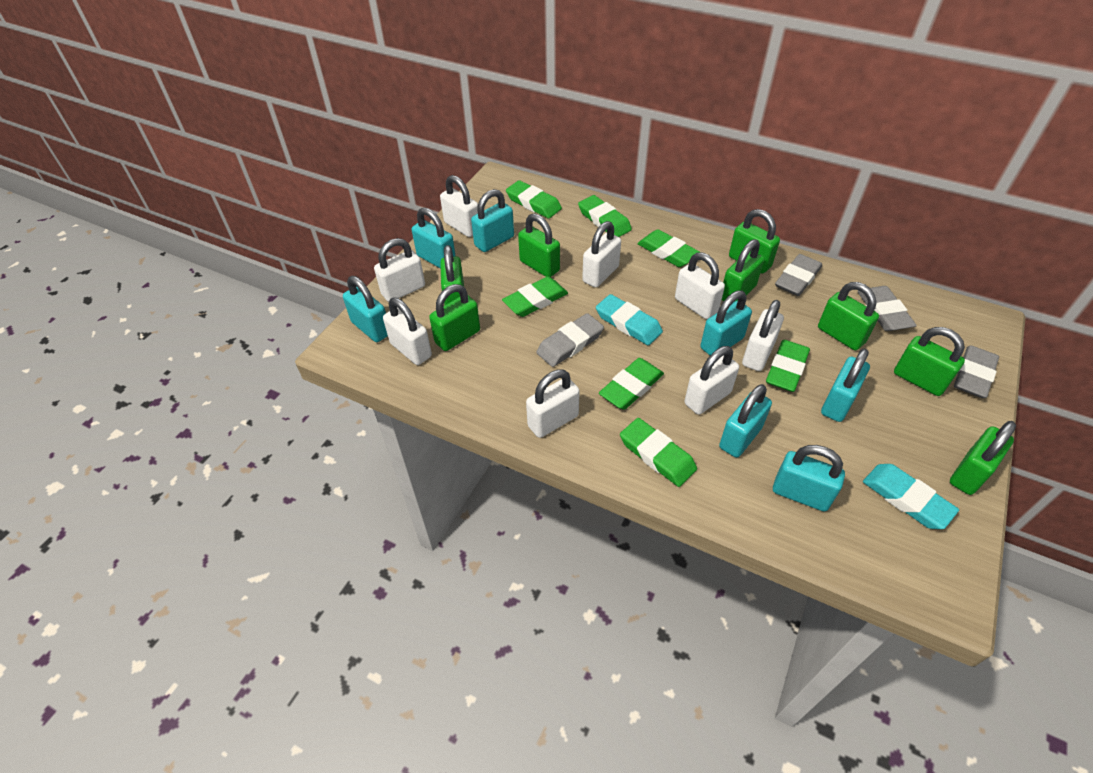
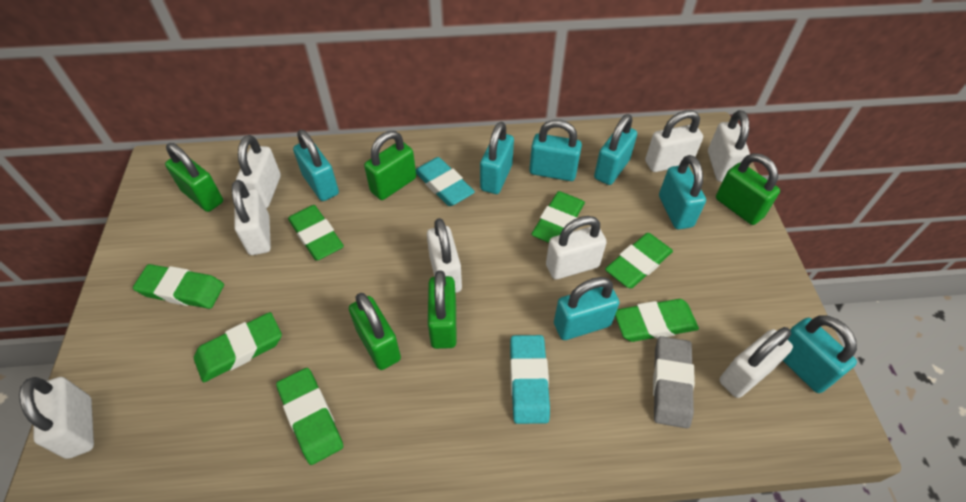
green padlock: 8 -> 5
grey eraser: 4 -> 1

